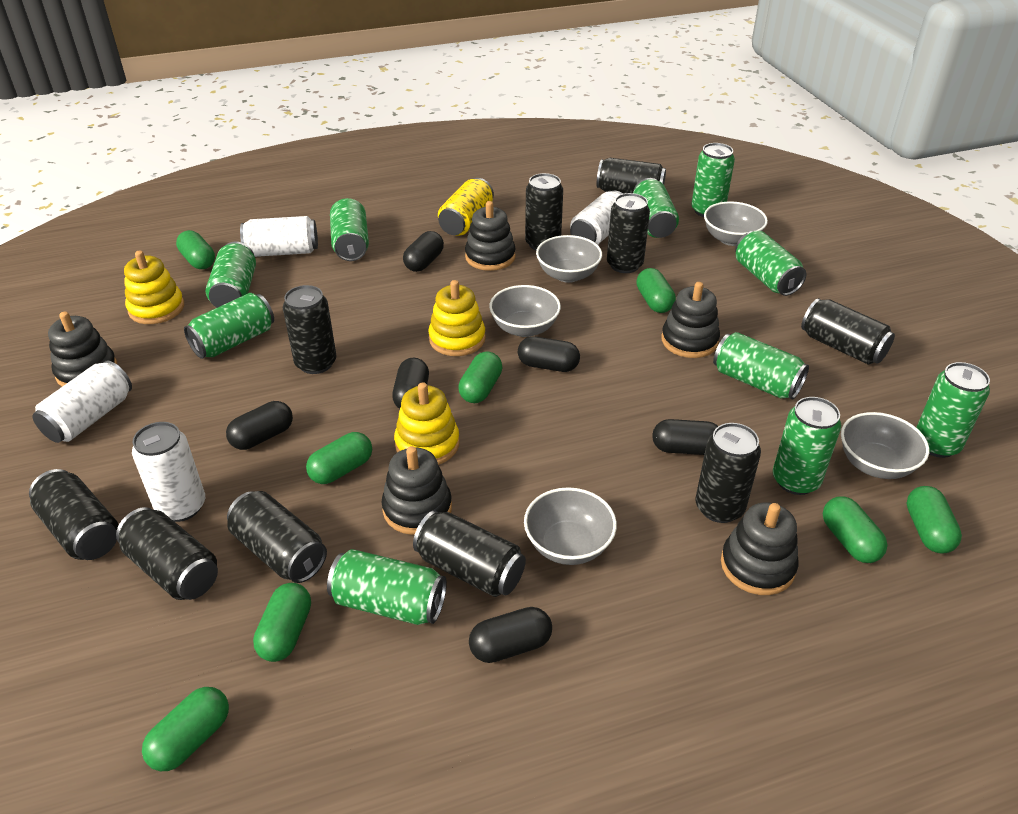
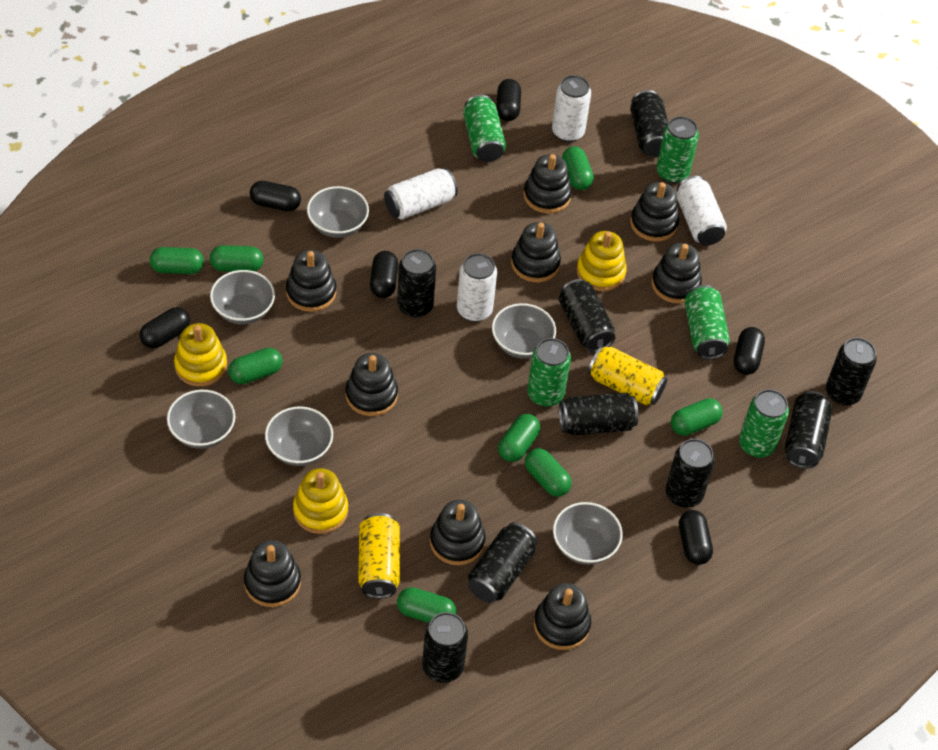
black can: 10 -> 9
black stacking toy: 5 -> 9
green can: 10 -> 5
grey bowl: 5 -> 6
yellow can: 1 -> 2

